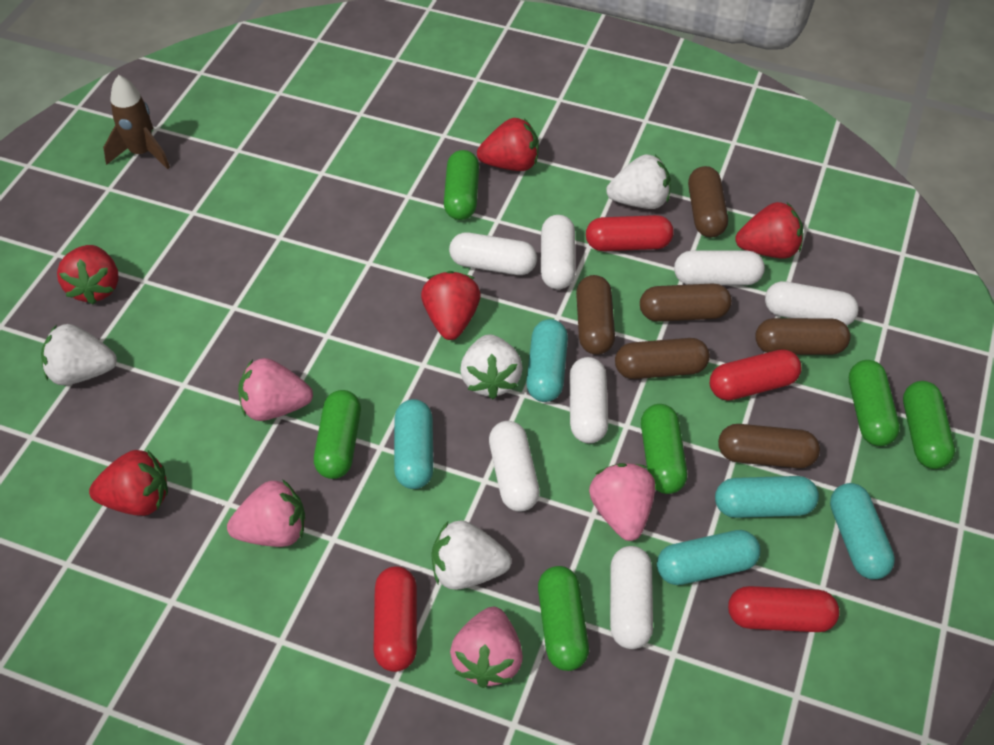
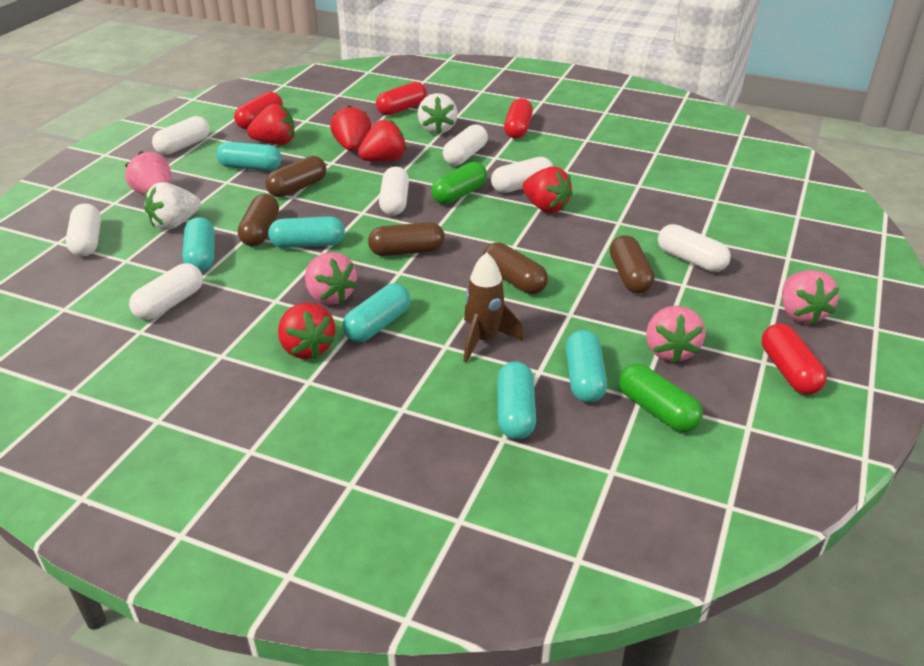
brown capsule: 6 -> 5
green capsule: 6 -> 2
turquoise capsule: 5 -> 6
white strawberry: 4 -> 2

